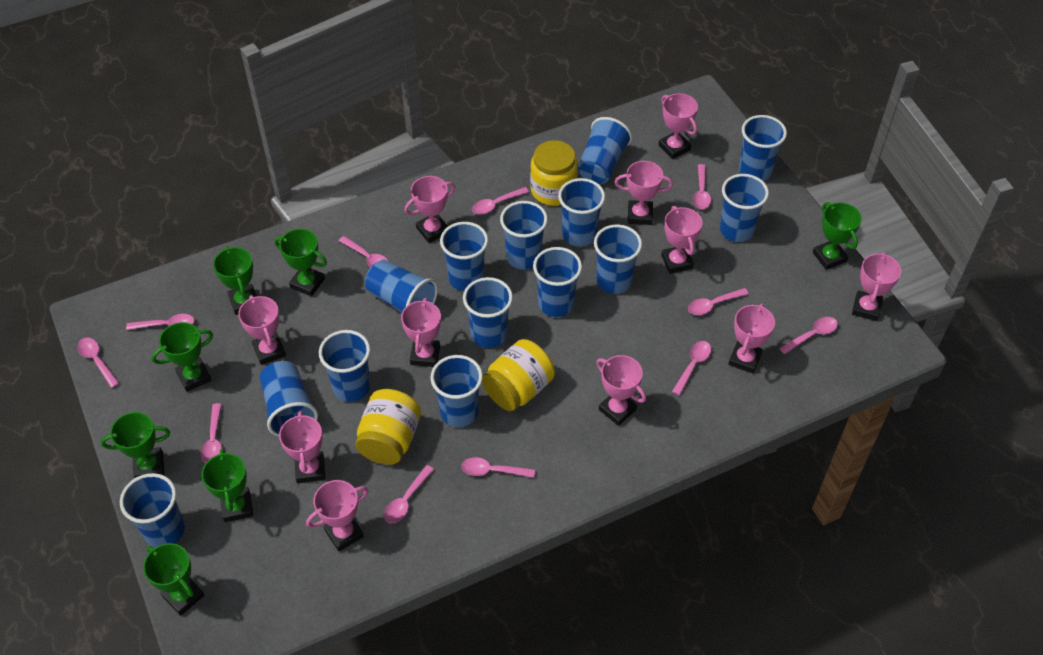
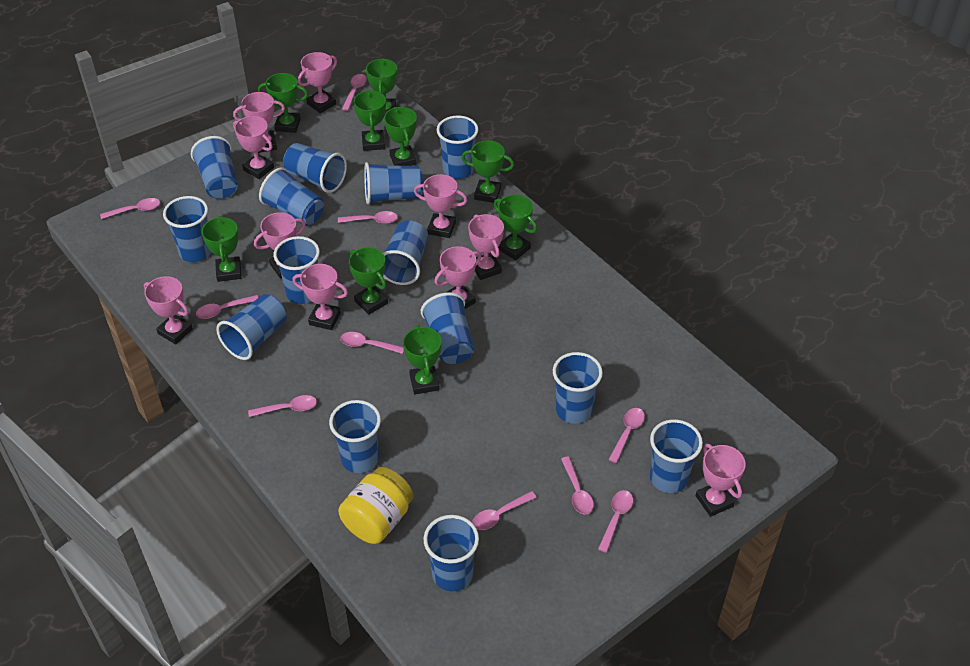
green trophy: 7 -> 9
pink spoon: 11 -> 10
pink trophy: 11 -> 10
yellow jar: 3 -> 1

